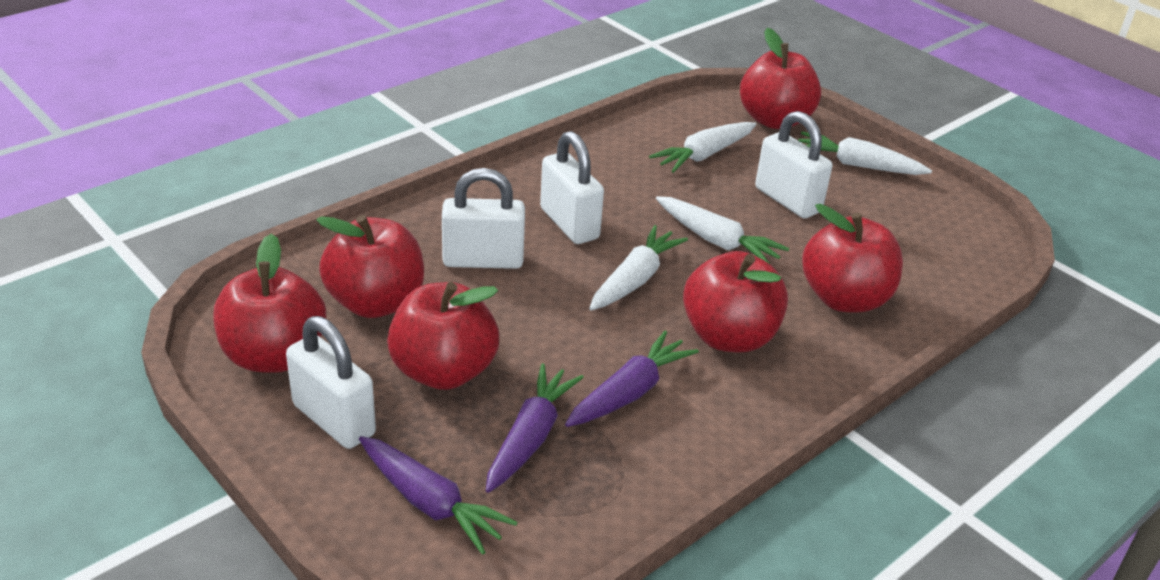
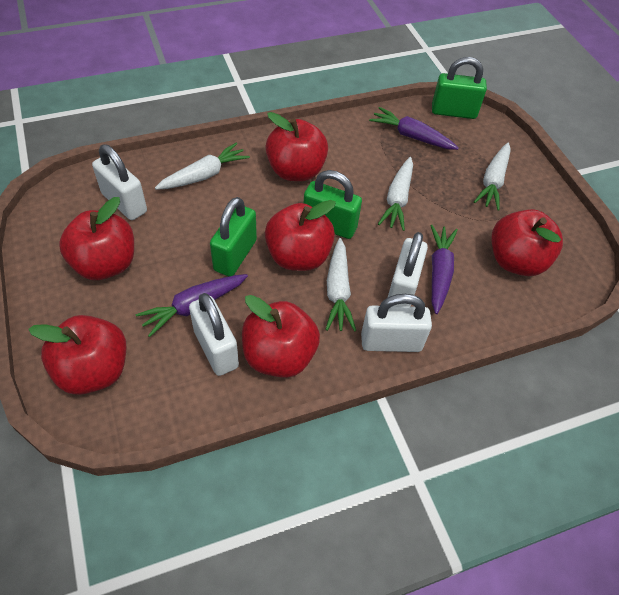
green padlock: 0 -> 3

